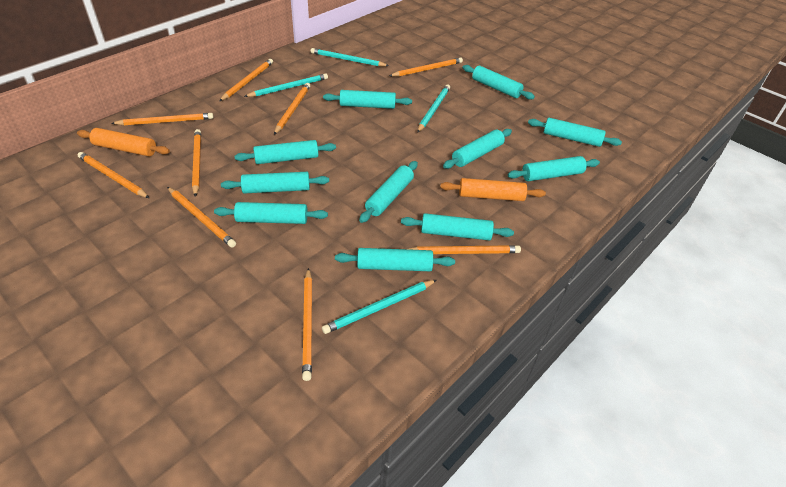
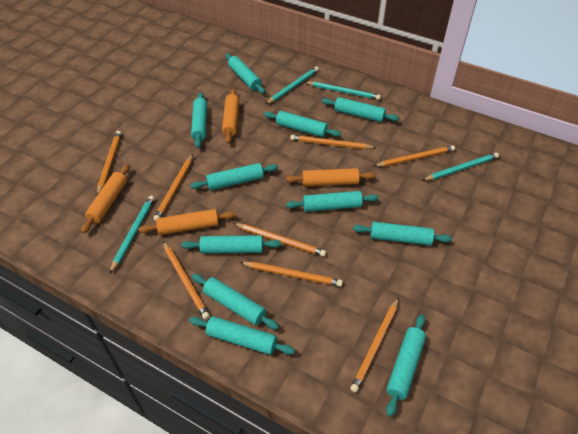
orange pencil: 9 -> 8
orange rolling pin: 2 -> 4

